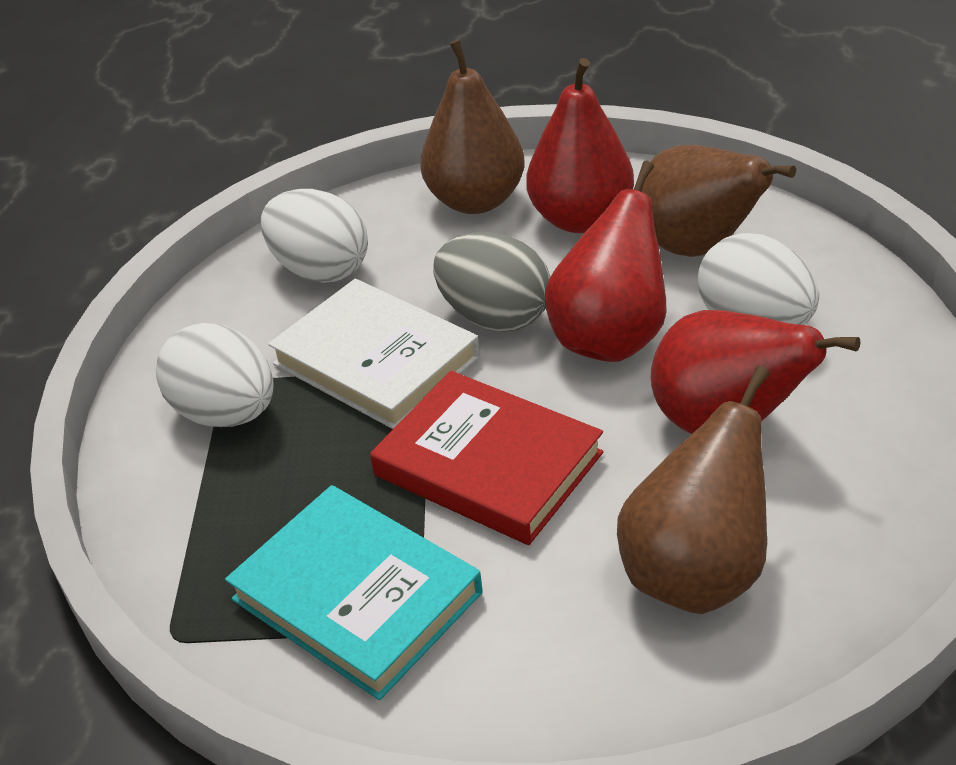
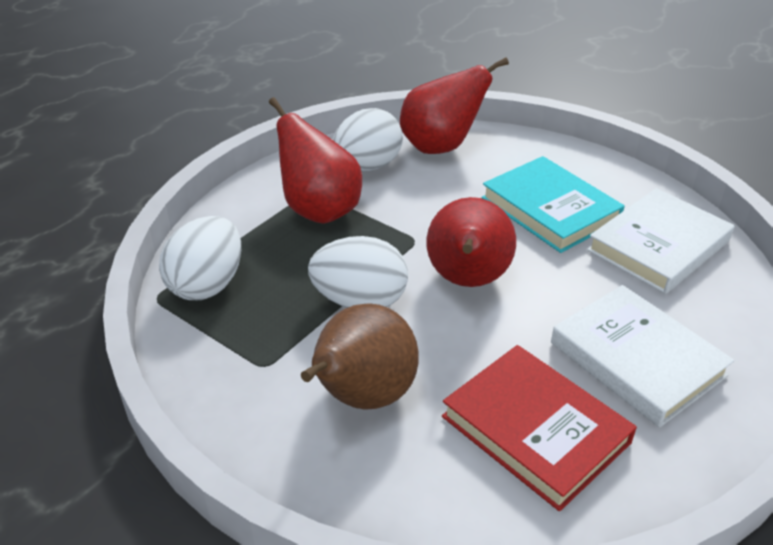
brown pear: 3 -> 1
grey egg: 1 -> 0
white book: 1 -> 2

